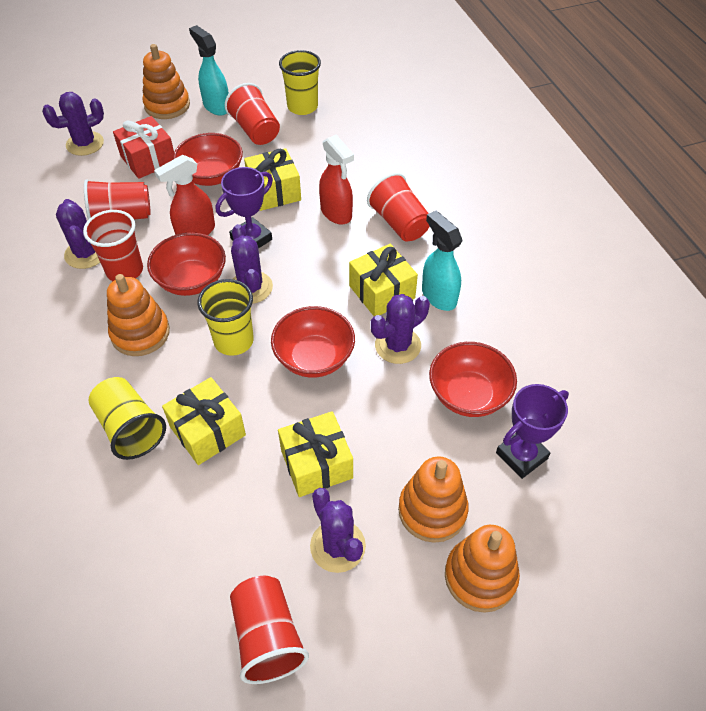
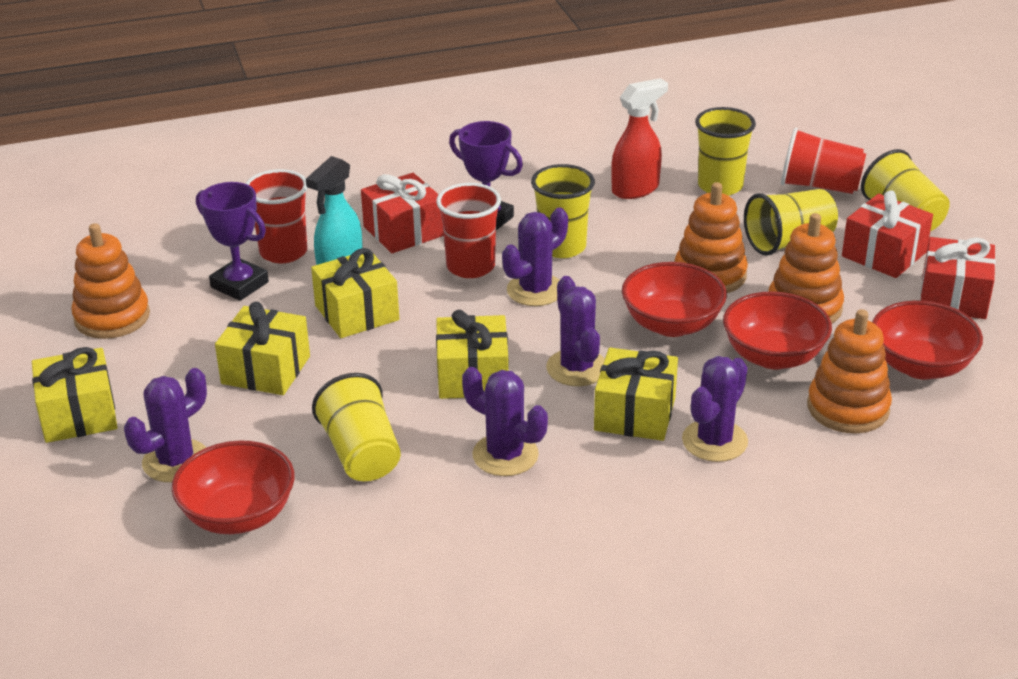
red cup: 5 -> 3
red gift: 1 -> 3
red spray bottle: 2 -> 1
turquoise spray bottle: 2 -> 1
yellow cup: 3 -> 5
yellow gift: 4 -> 5

